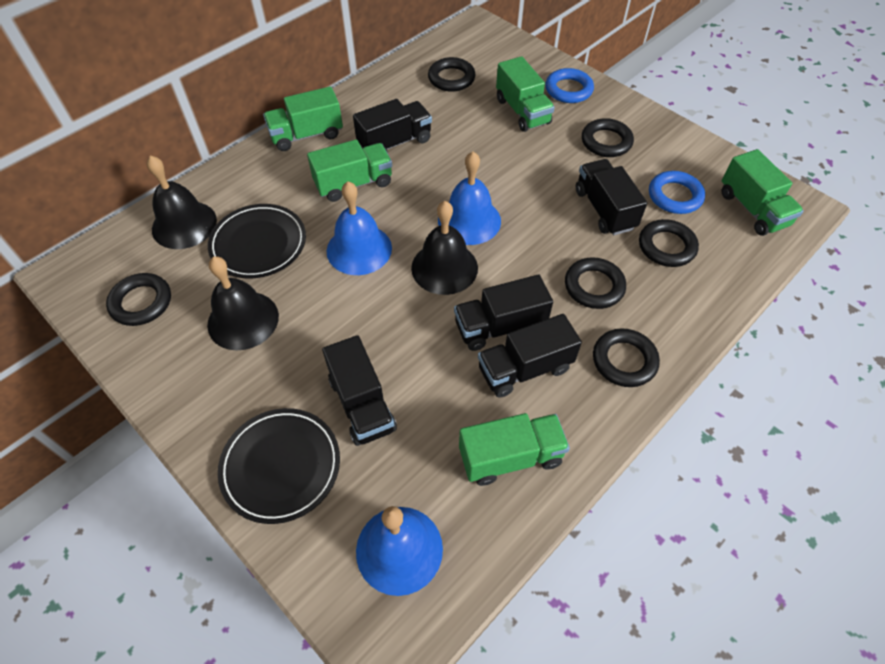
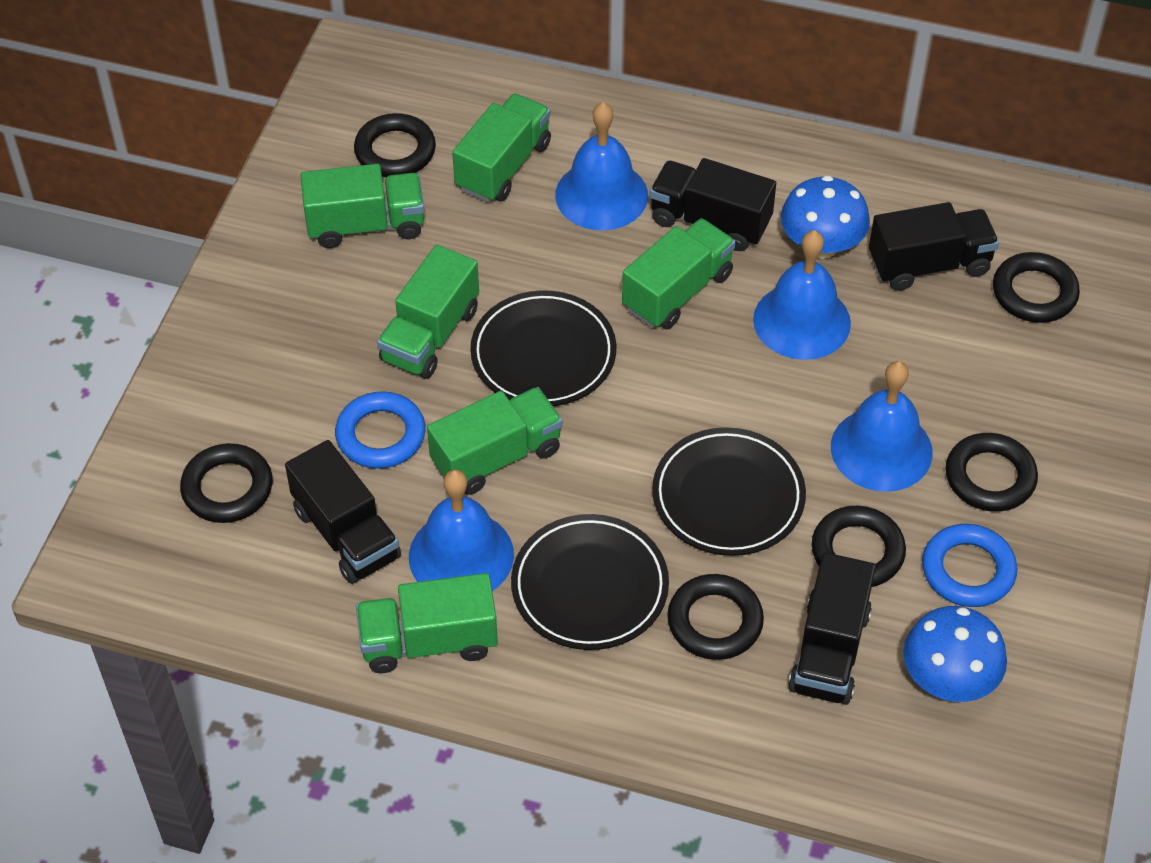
black bell: 3 -> 0
black plate: 2 -> 3
black truck: 5 -> 4
blue bell: 3 -> 4
blue mushroom: 0 -> 2
green truck: 5 -> 6

